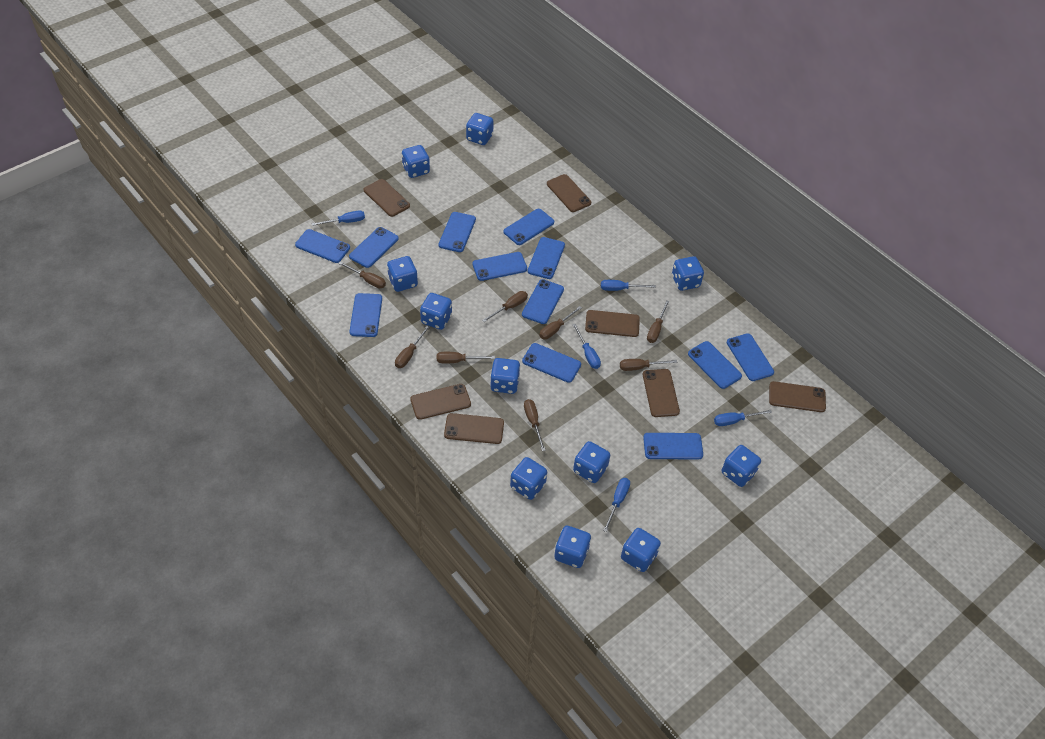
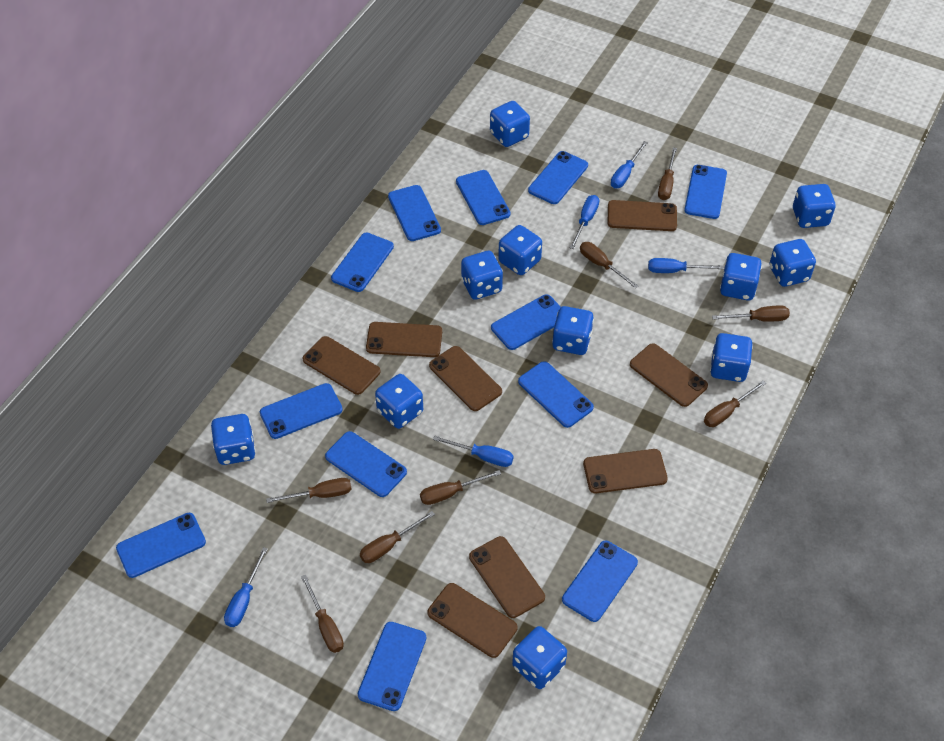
brown phone: 7 -> 8

